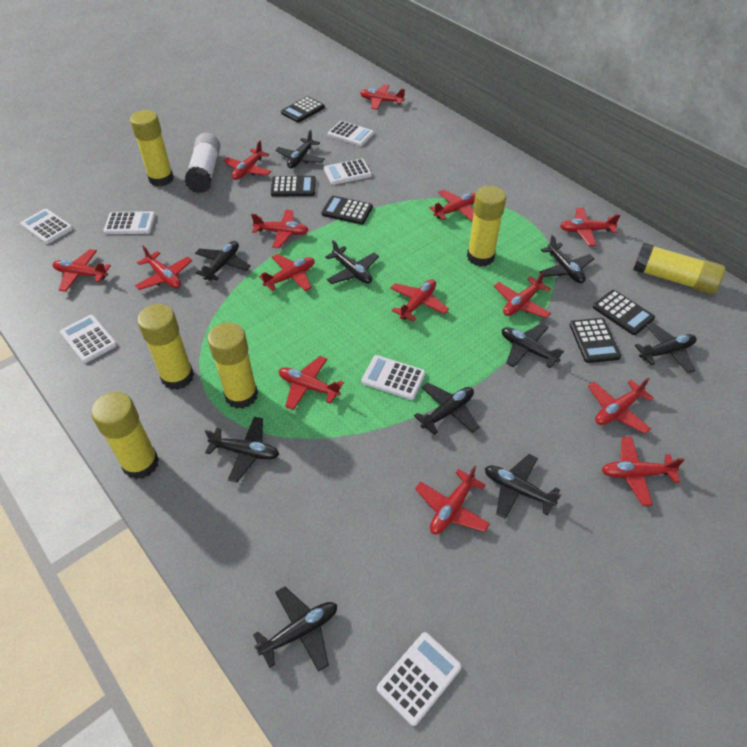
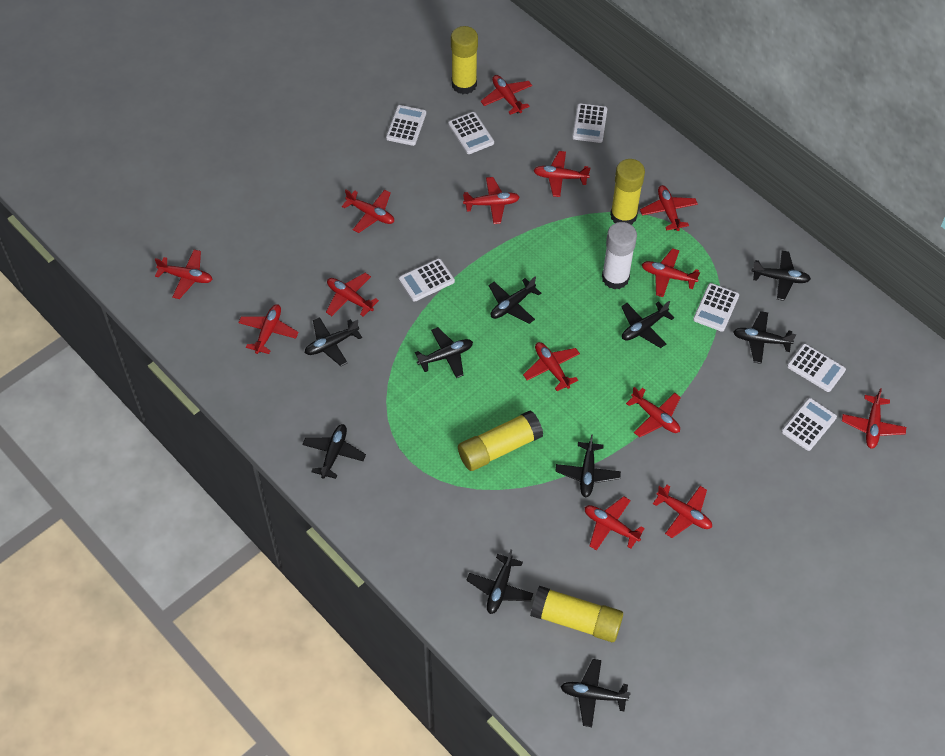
black calculator: 5 -> 0
yellow glue stick: 6 -> 4

